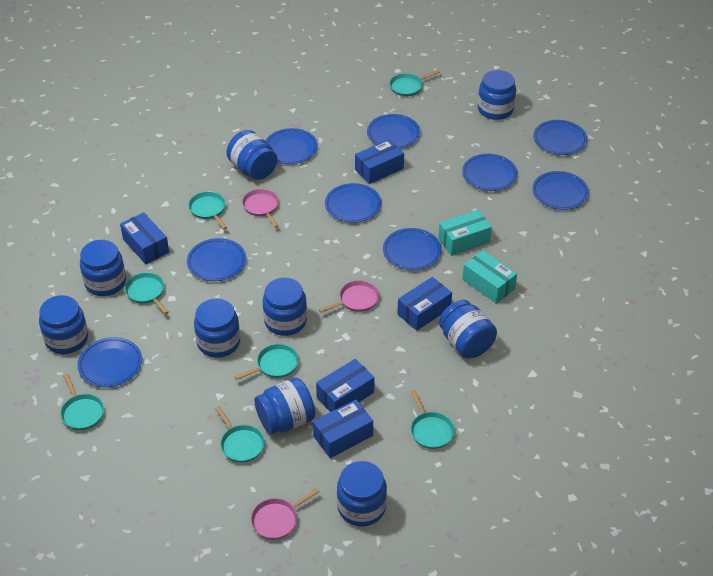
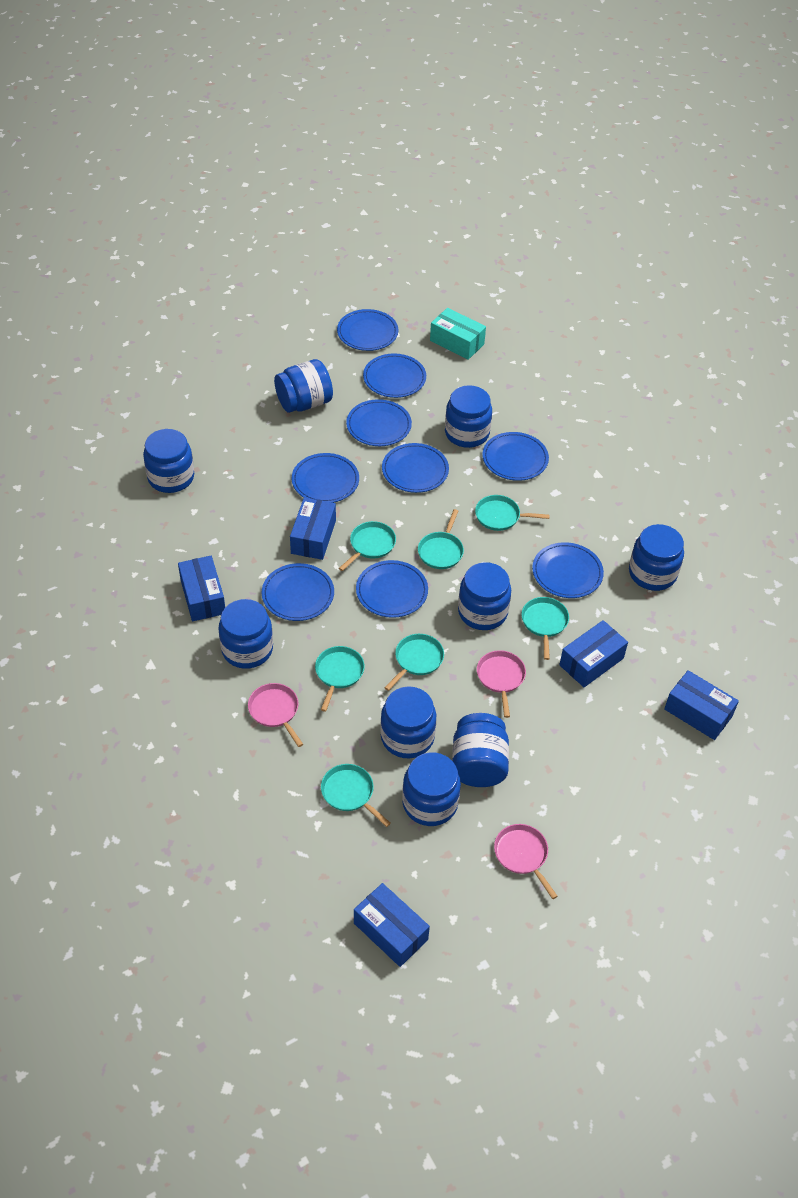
turquoise box: 2 -> 1

